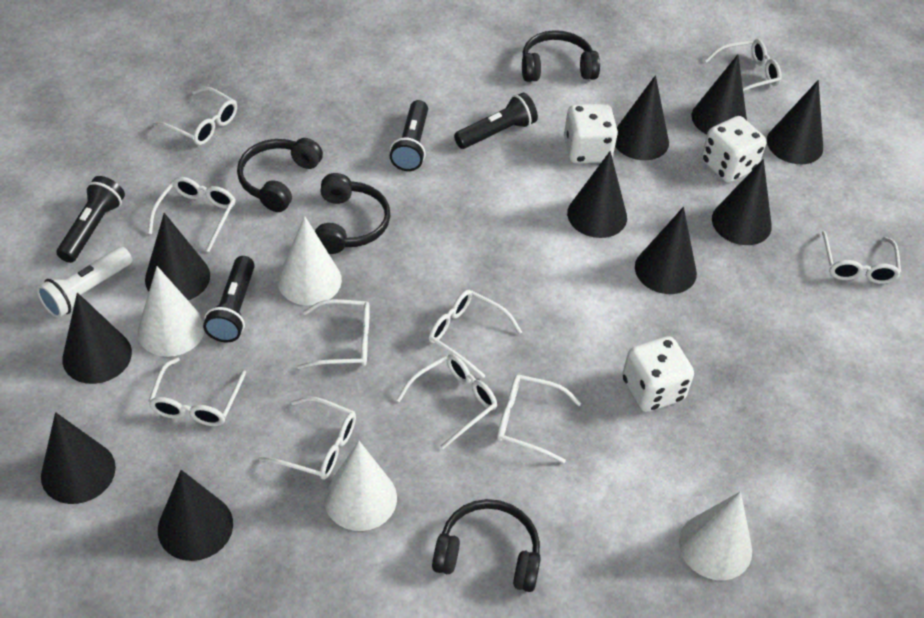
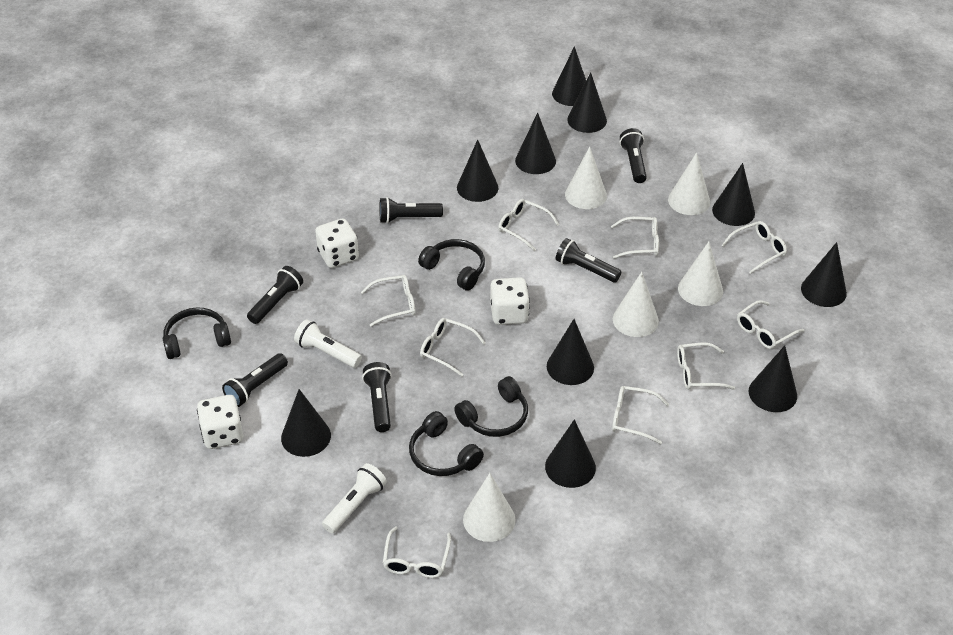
black flashlight: 4 -> 6
white cone: 4 -> 5
white flashlight: 1 -> 2
white glasses: 10 -> 9

